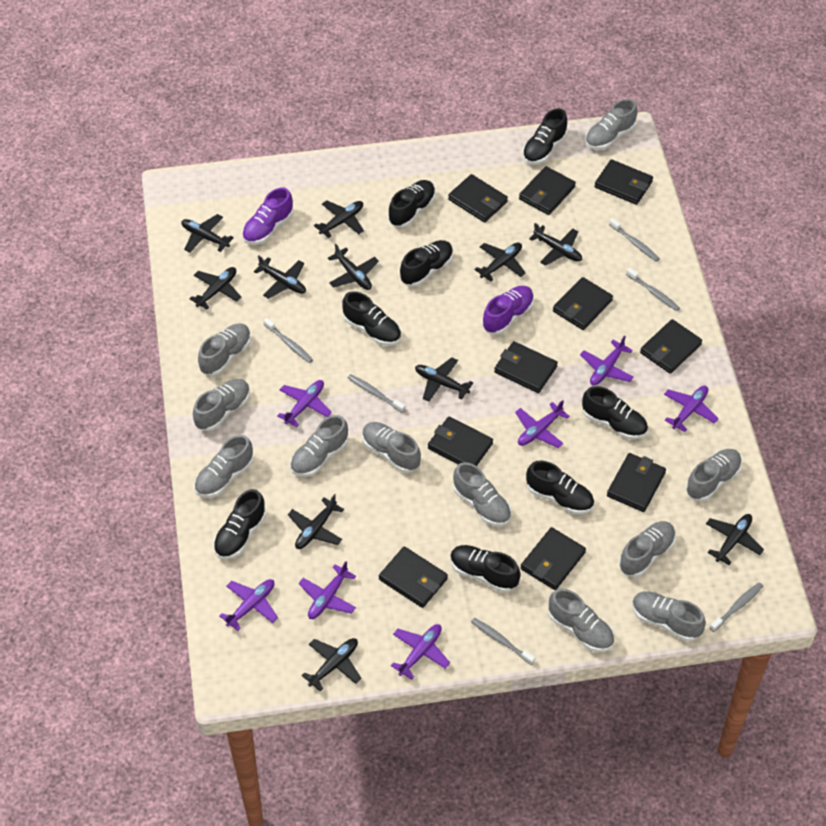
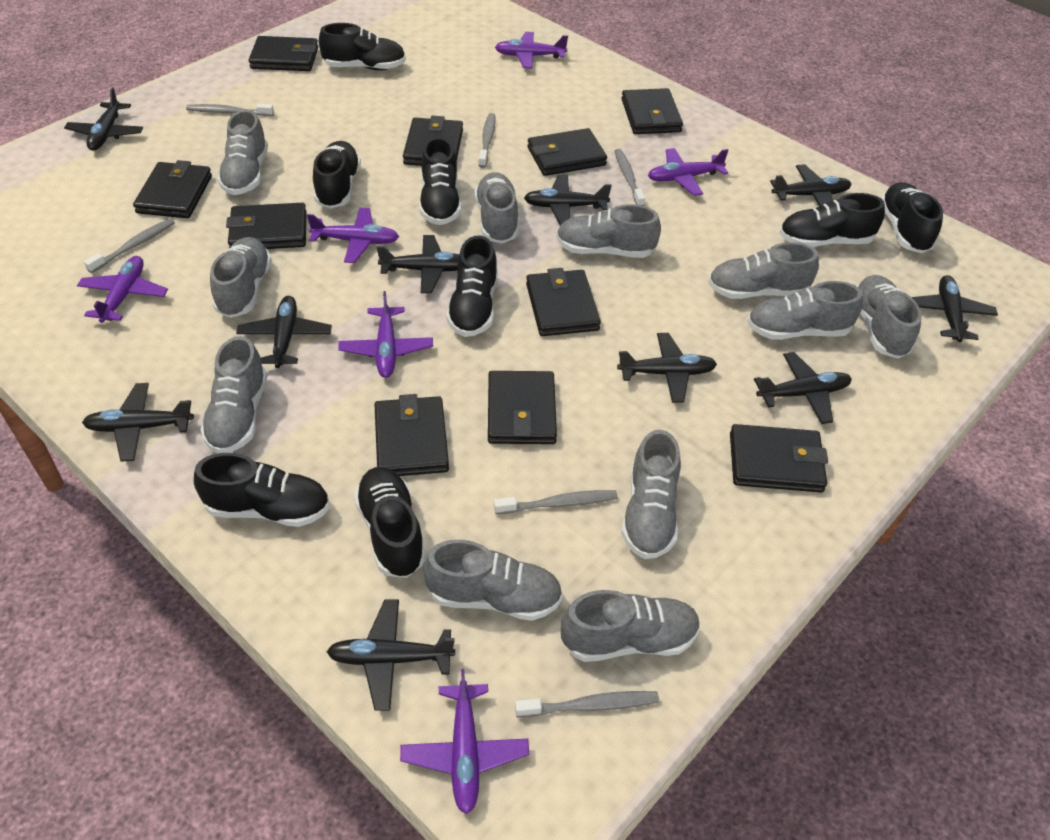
black plane: 11 -> 10
purple plane: 7 -> 6
purple shoe: 2 -> 0

